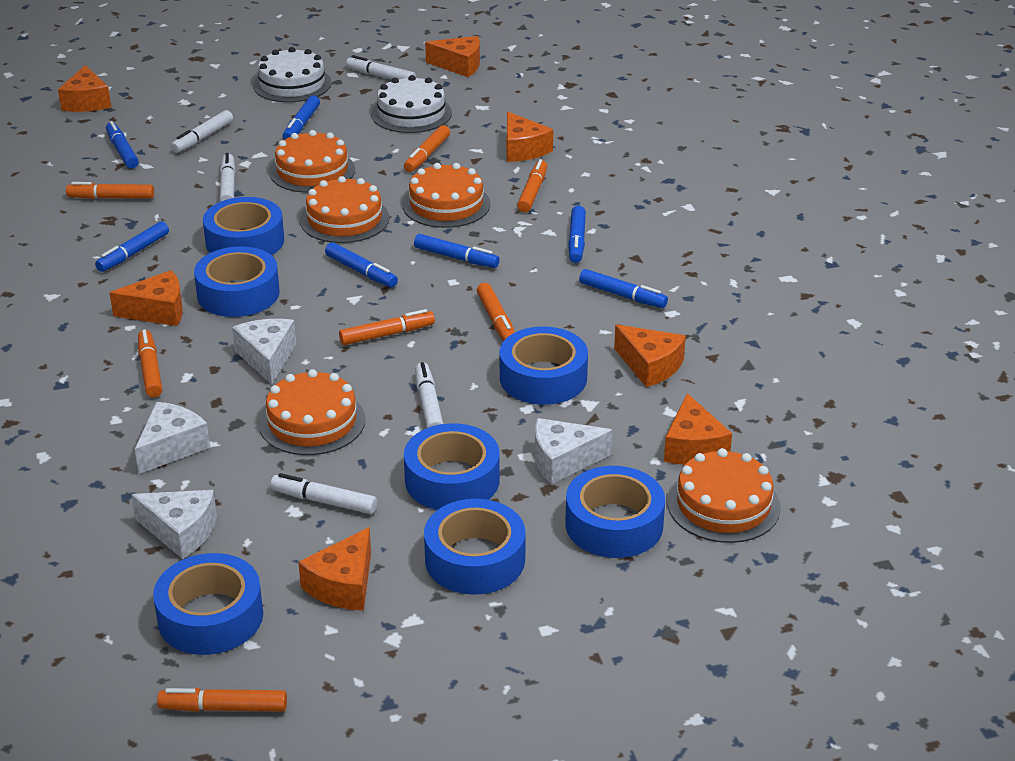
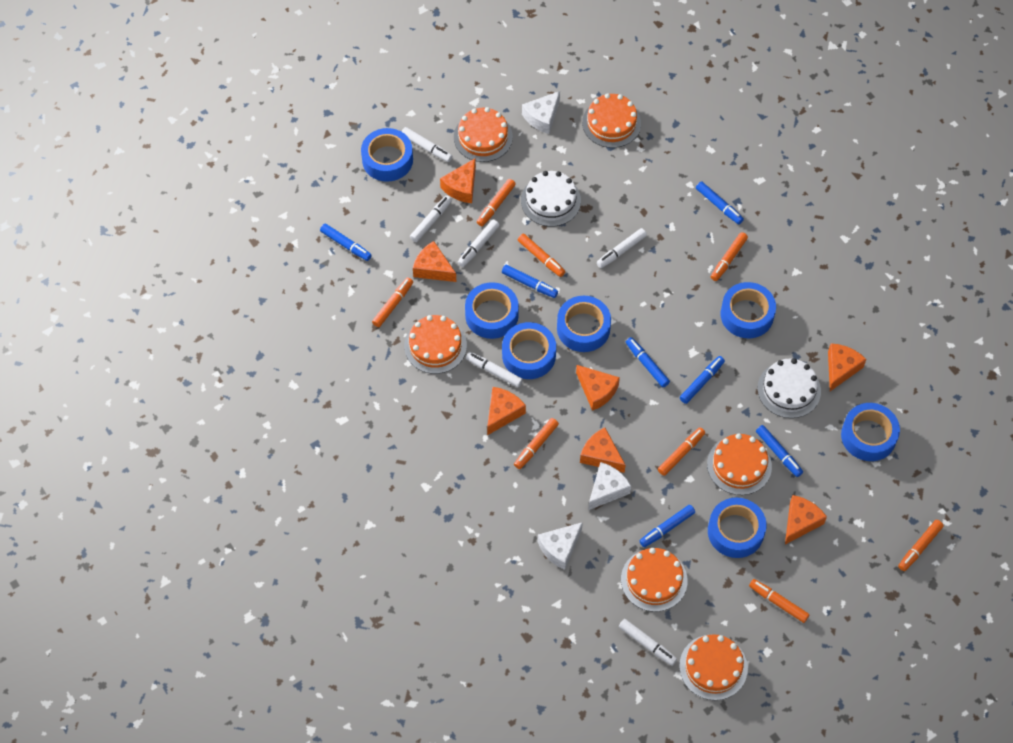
orange cake: 5 -> 6
orange marker: 7 -> 8
white cheese: 4 -> 3
white marker: 5 -> 6

